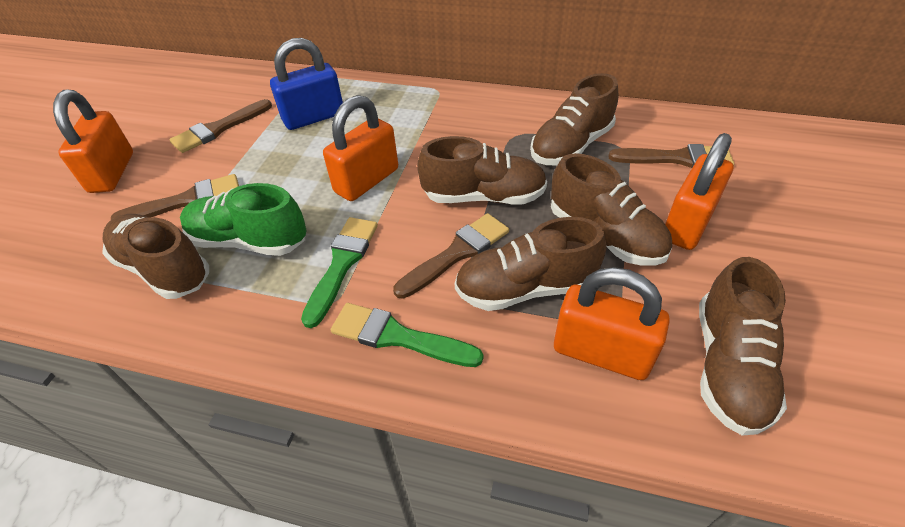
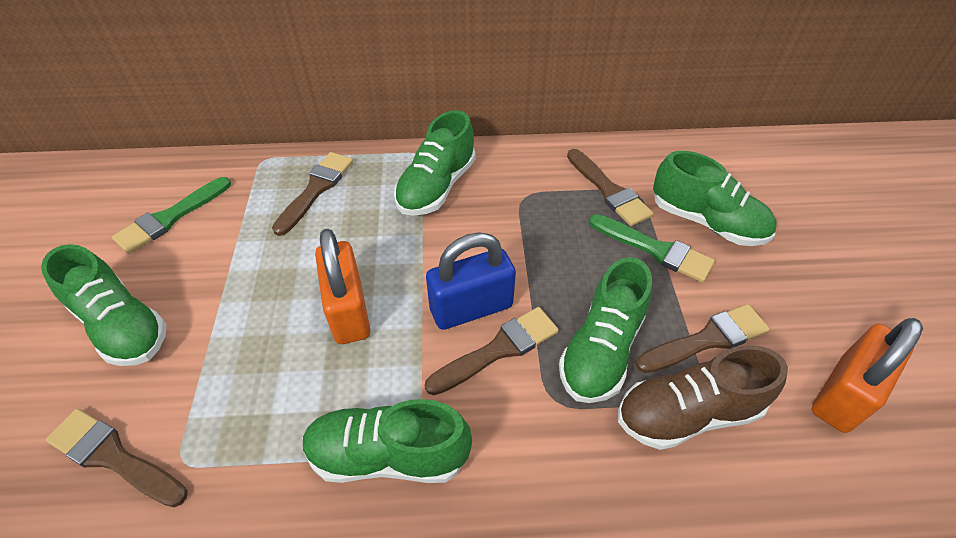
brown brush: 4 -> 5
brown shoe: 6 -> 1
green shoe: 1 -> 5
orange padlock: 4 -> 2

